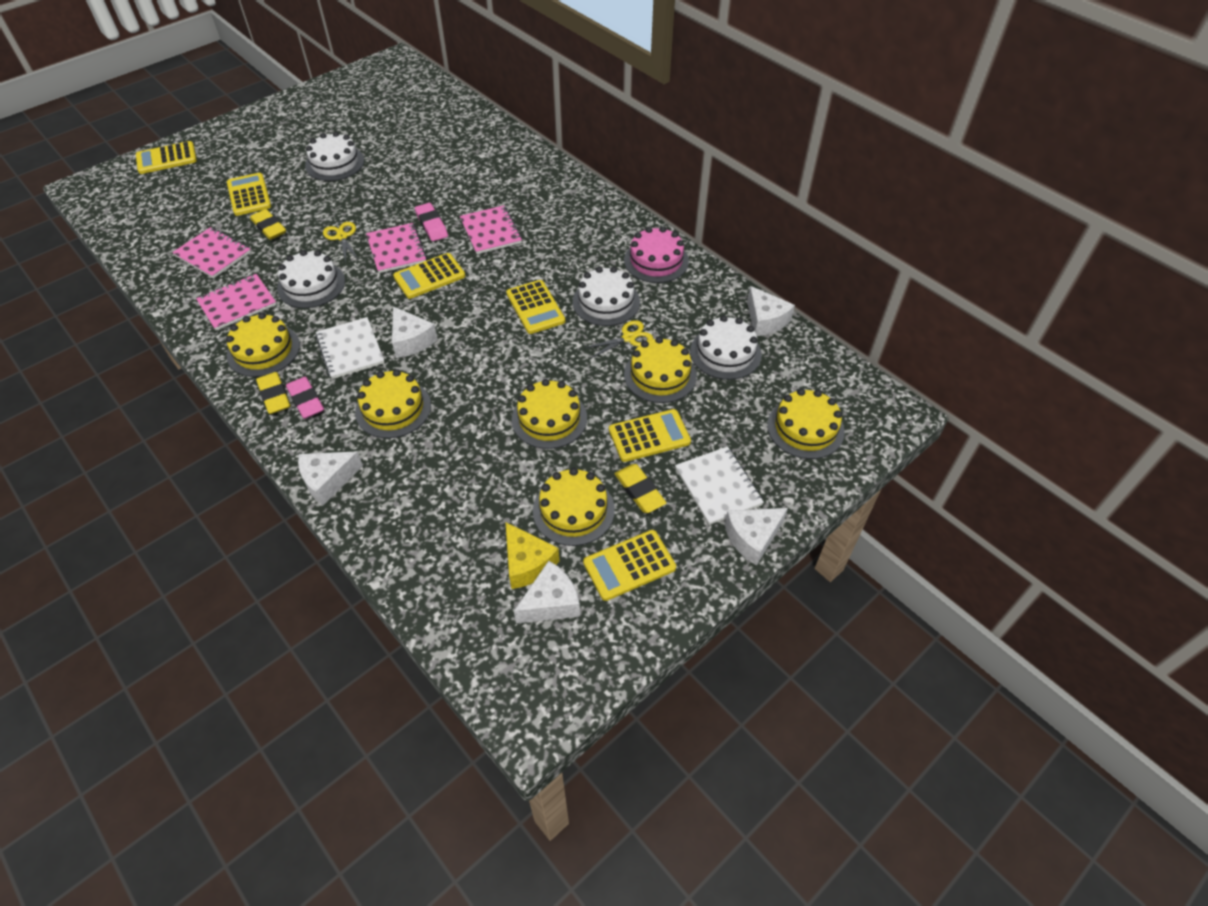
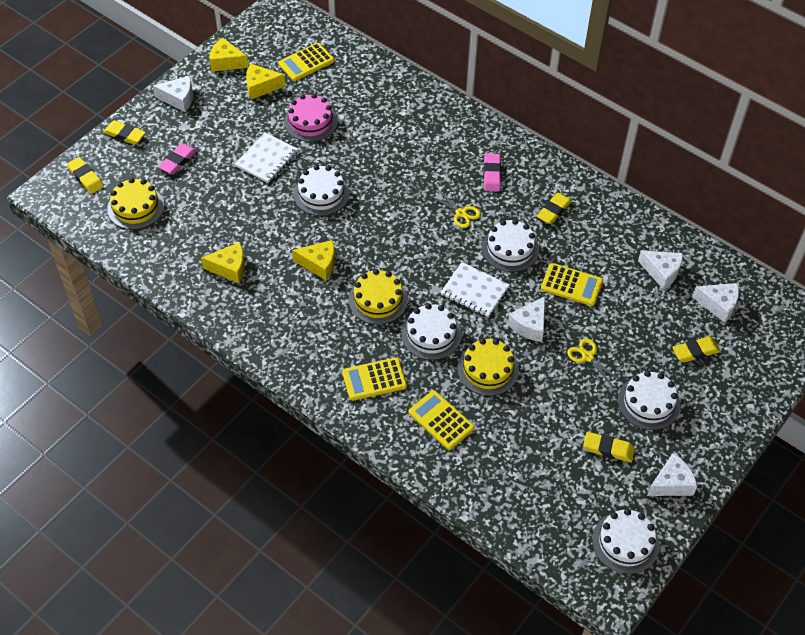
pink notebook: 4 -> 0
white cake: 4 -> 5
yellow cake: 6 -> 3
yellow calculator: 6 -> 4
yellow cheese: 1 -> 4
yellow eraser: 3 -> 5

